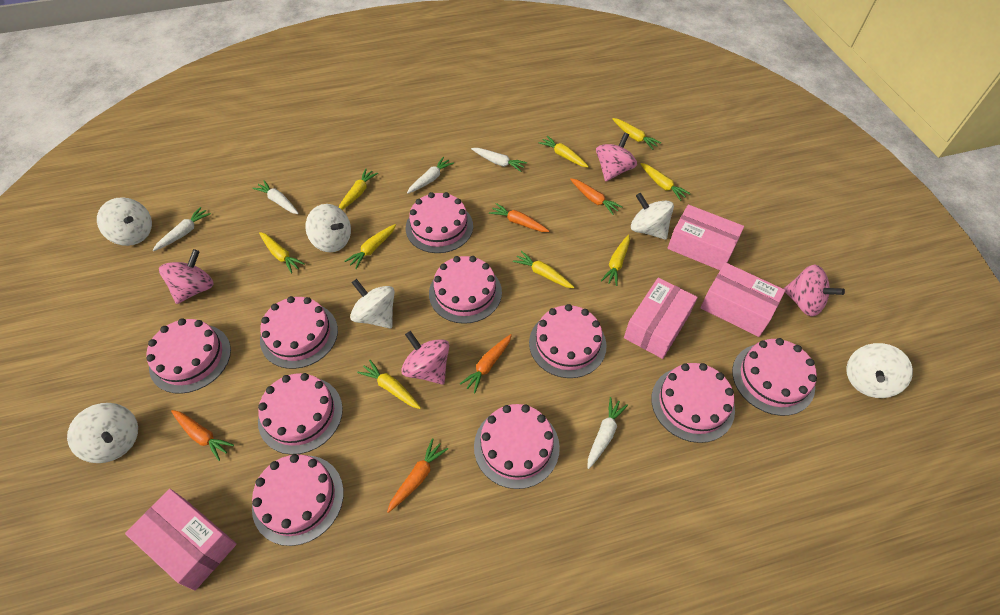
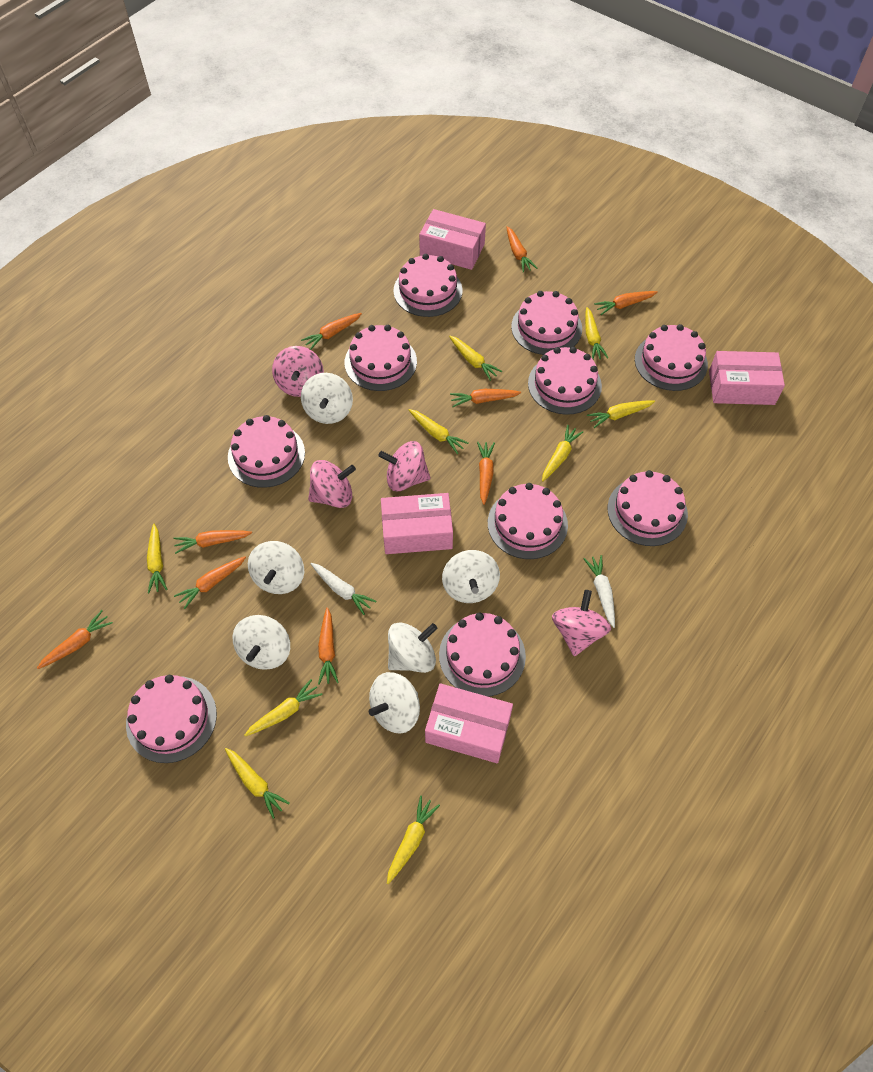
orange carrot: 5 -> 9
white carrot: 5 -> 2

